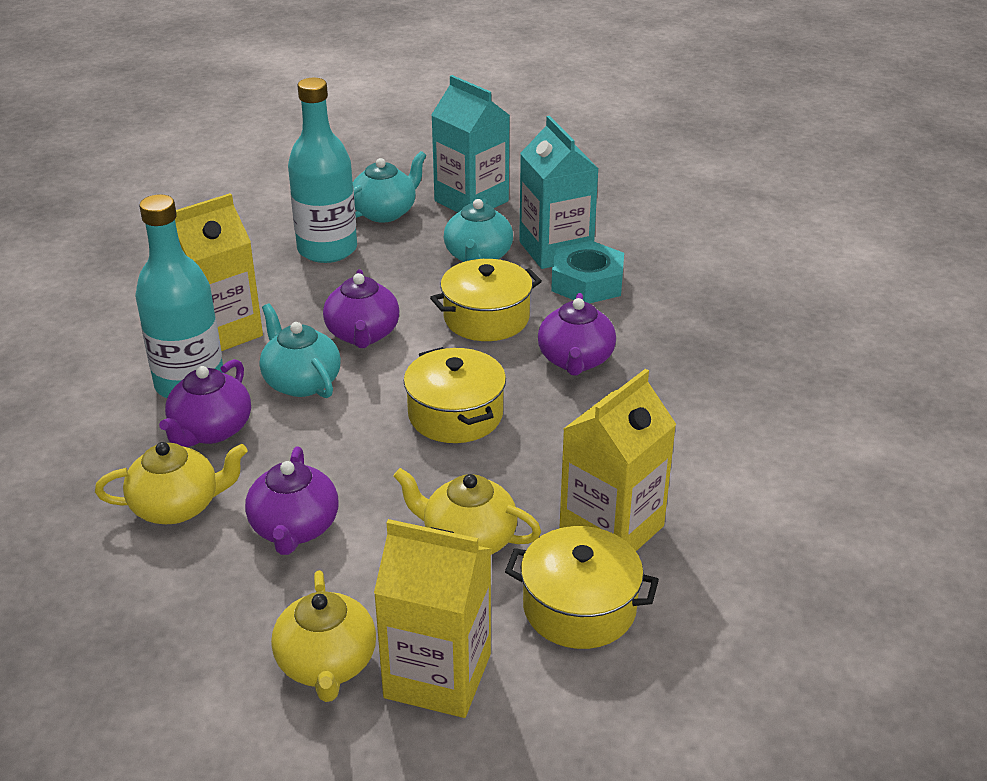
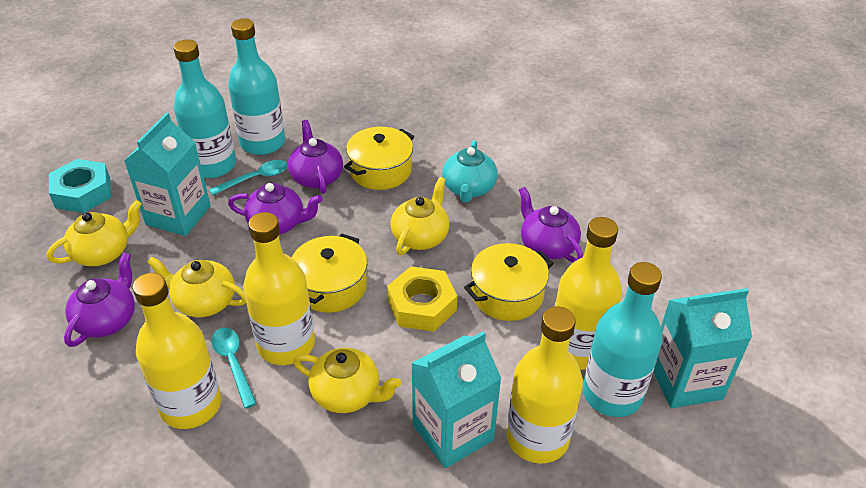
turquoise bottle: 2 -> 3
turquoise carton: 2 -> 3
turquoise spoon: 0 -> 2
turquoise teapot: 3 -> 1
yellow bottle: 0 -> 4
yellow carton: 3 -> 0
yellow nut: 0 -> 1
yellow teapot: 3 -> 4

